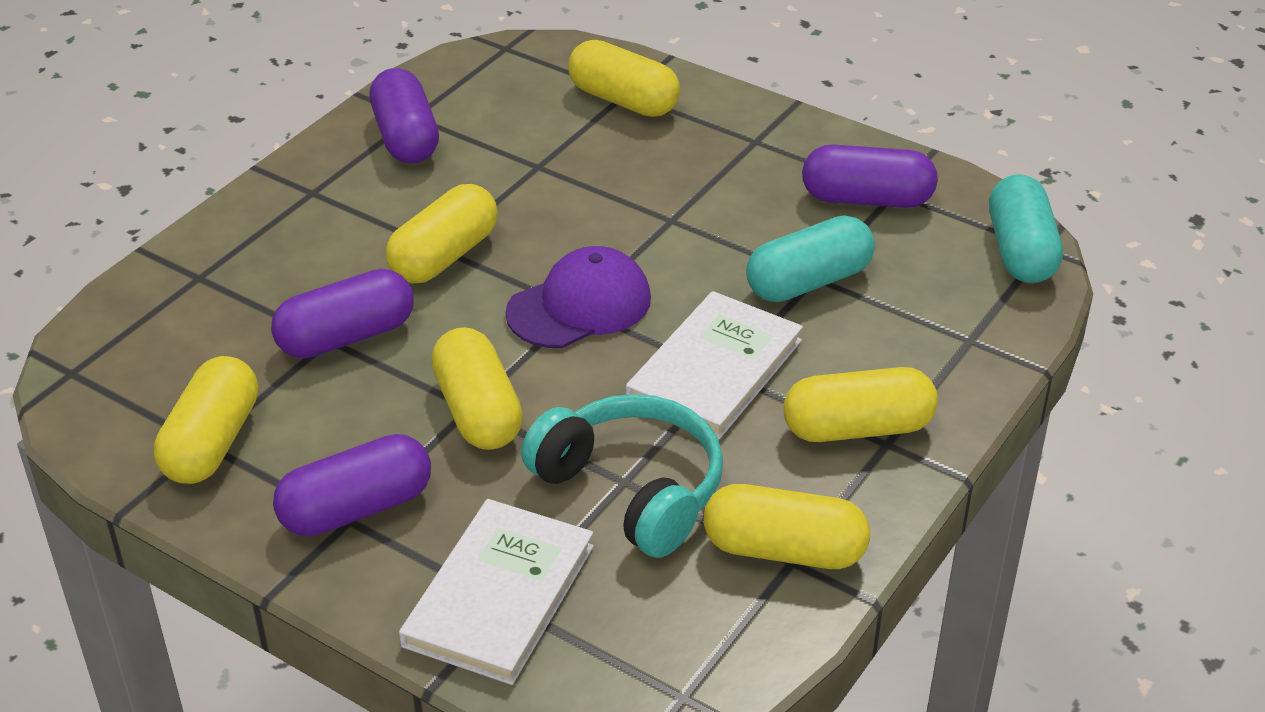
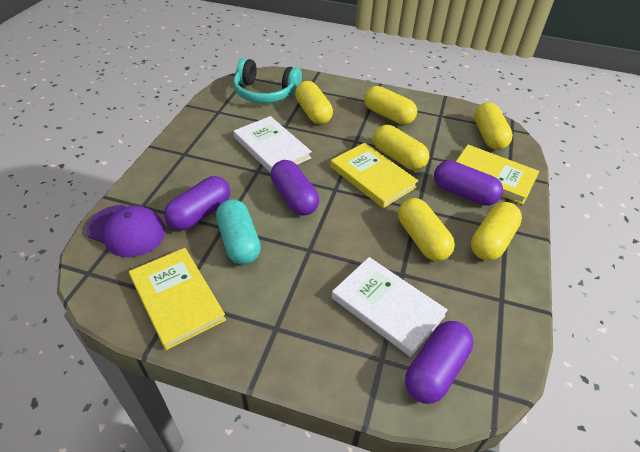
turquoise capsule: 2 -> 1
yellow book: 0 -> 3

